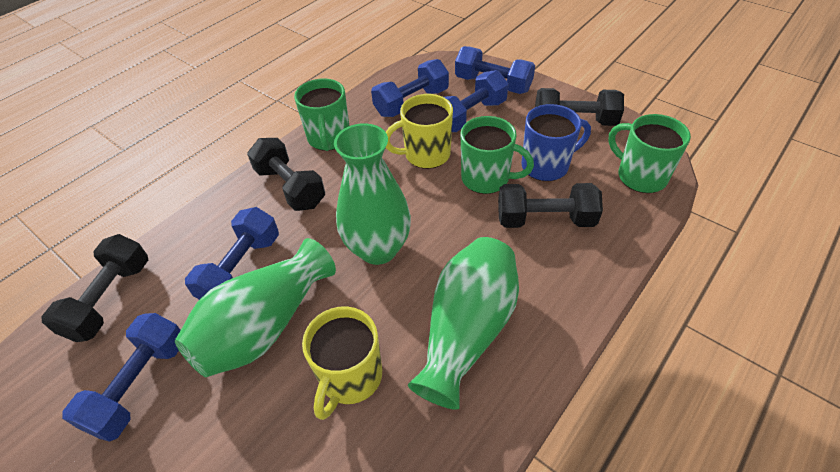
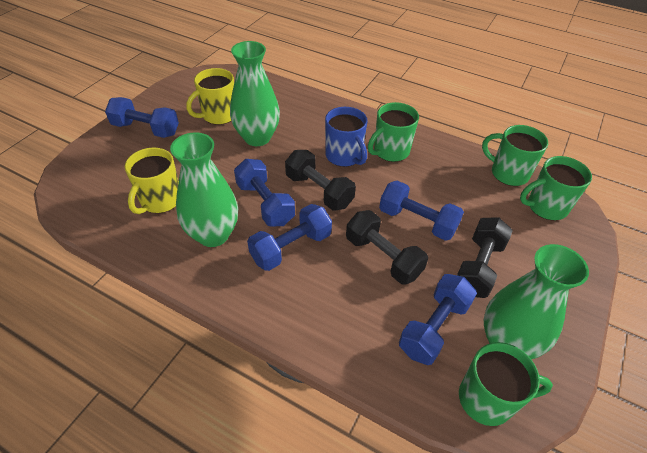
black dumbbell: 4 -> 3
green mug: 3 -> 4

